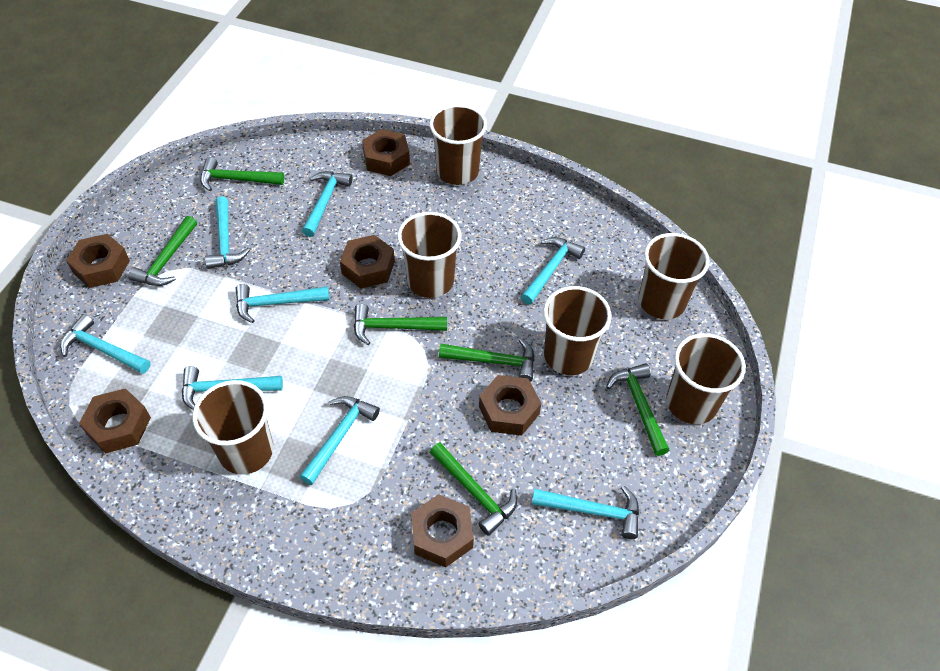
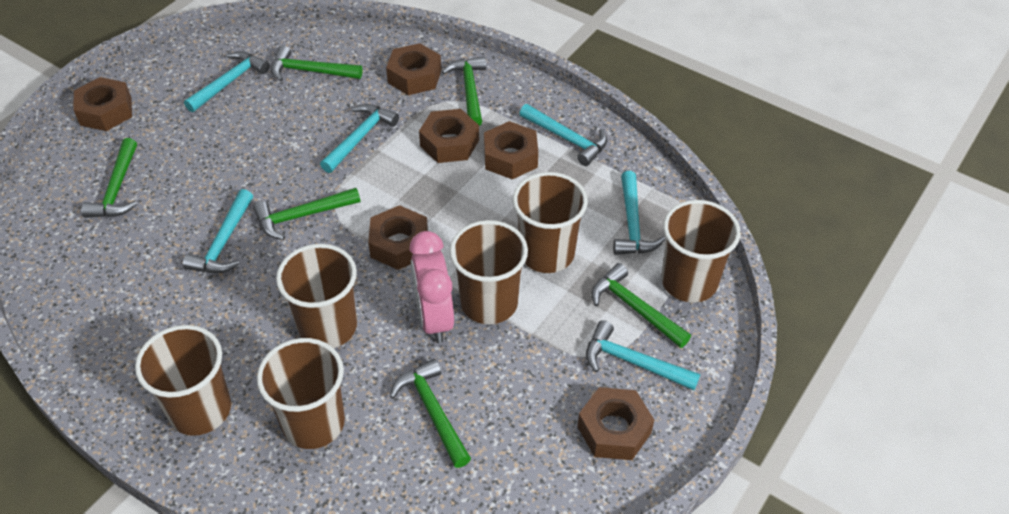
pink clock: 0 -> 1
turquoise hammer: 8 -> 6

